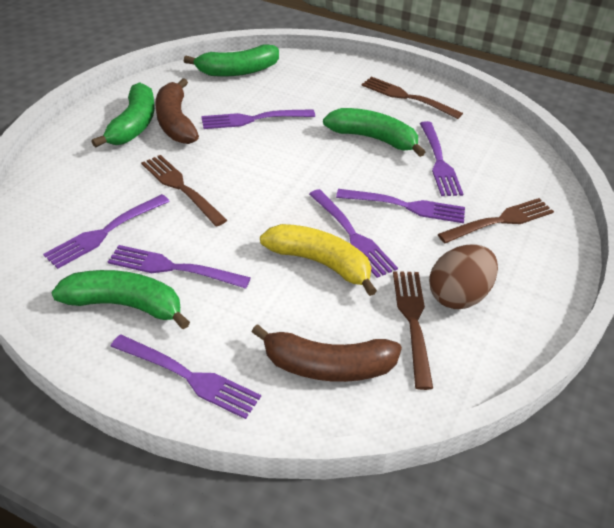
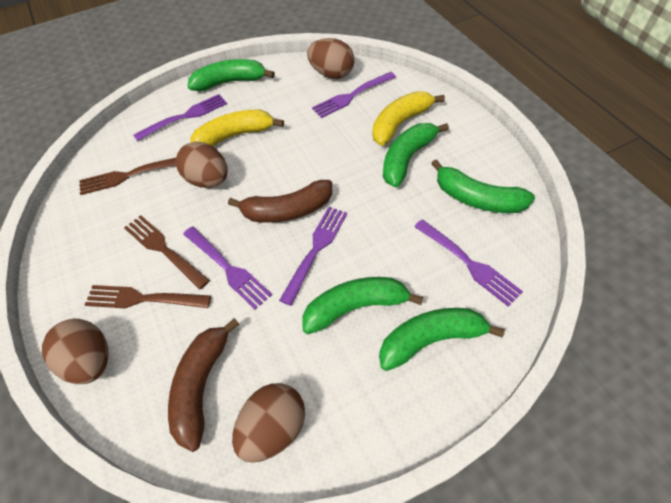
brown egg: 1 -> 4
brown fork: 4 -> 3
green banana: 4 -> 5
purple fork: 7 -> 5
yellow banana: 1 -> 2

